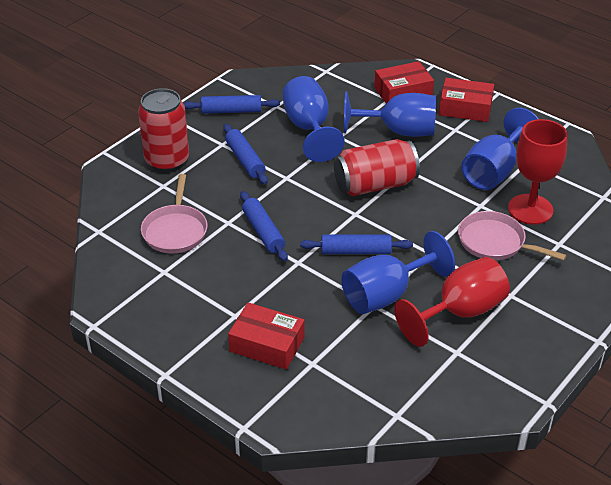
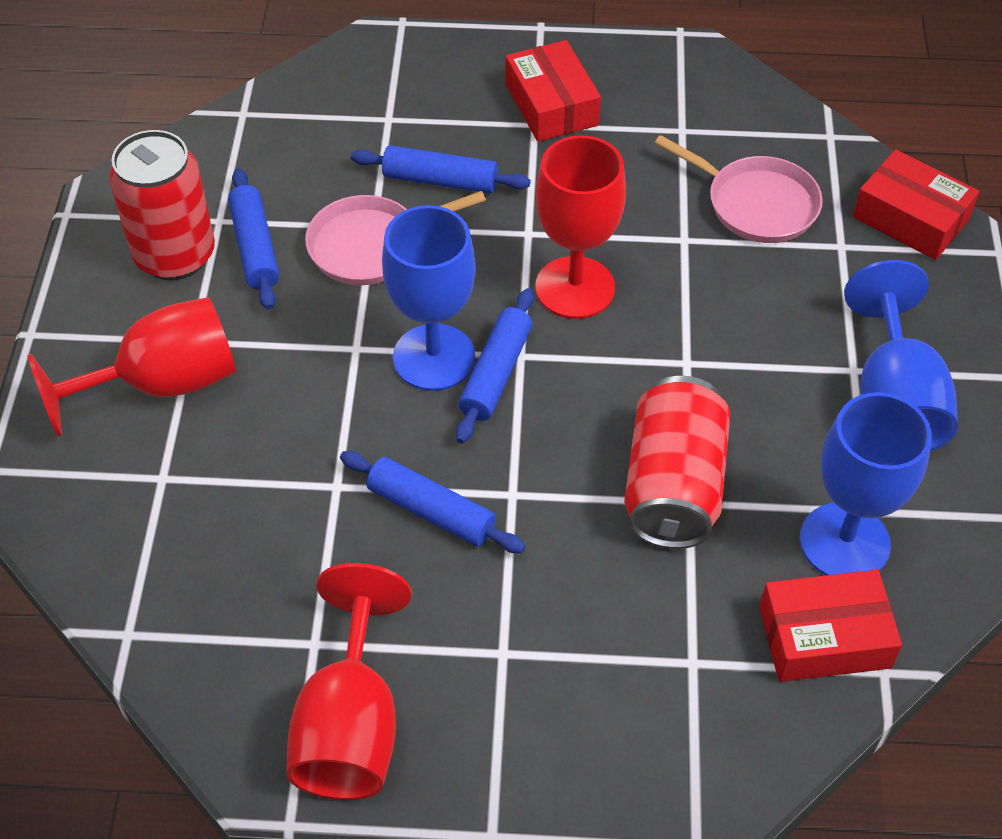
blue goblet: 4 -> 3
red goblet: 2 -> 3

